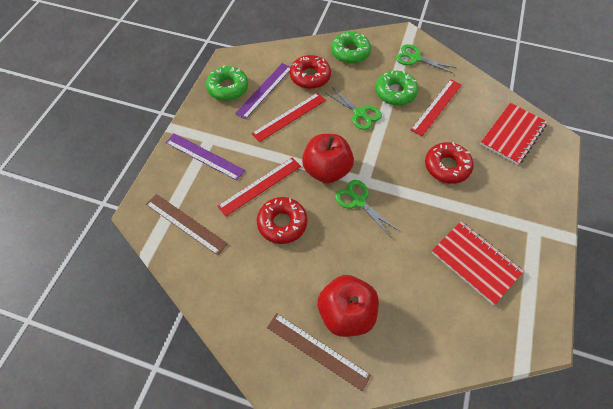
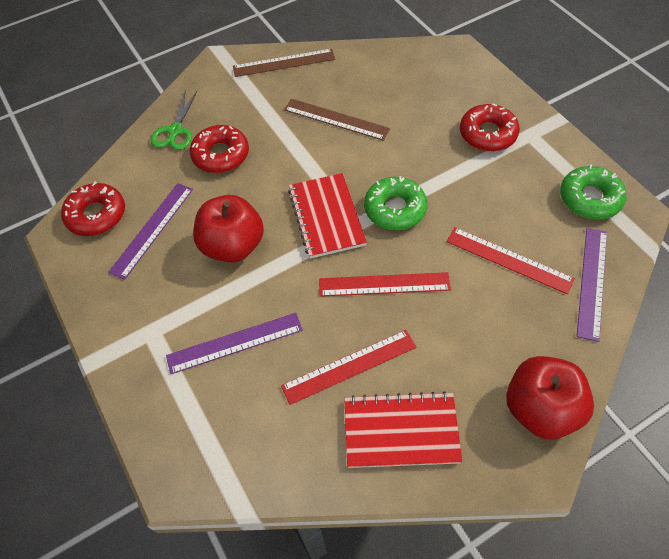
green donut: 3 -> 2
green scissors: 3 -> 1
purple ruler: 2 -> 3

